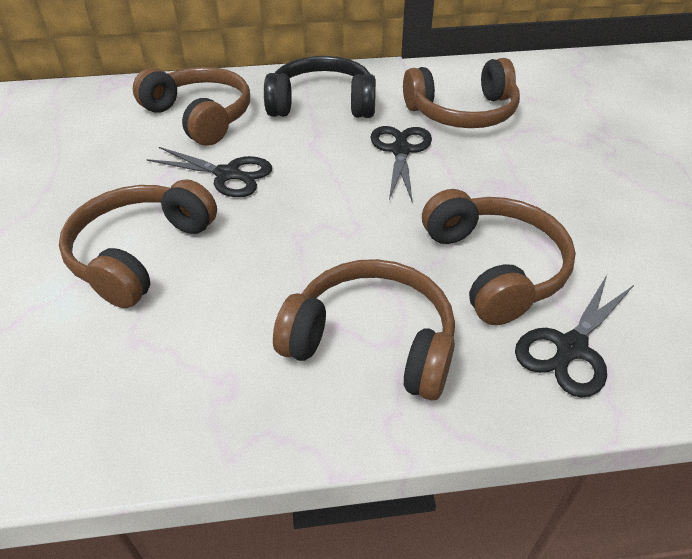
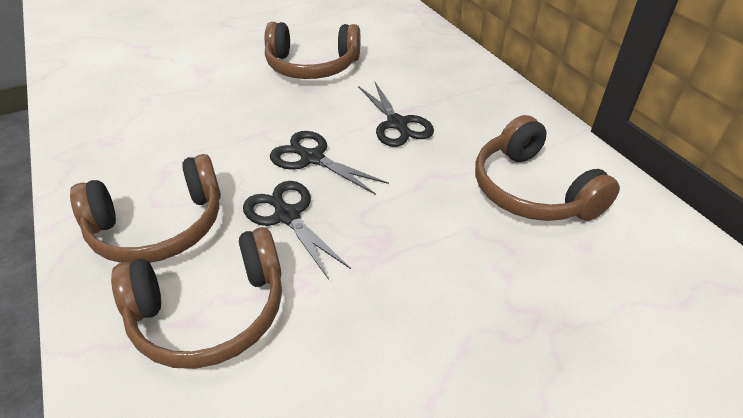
black headphones: 1 -> 0
brown headphones: 5 -> 4

